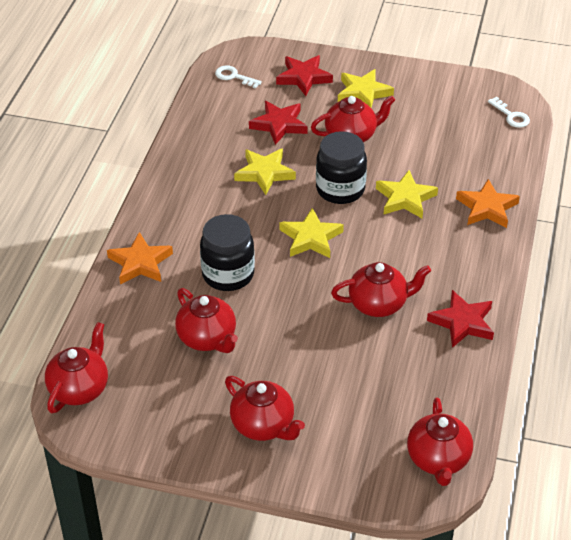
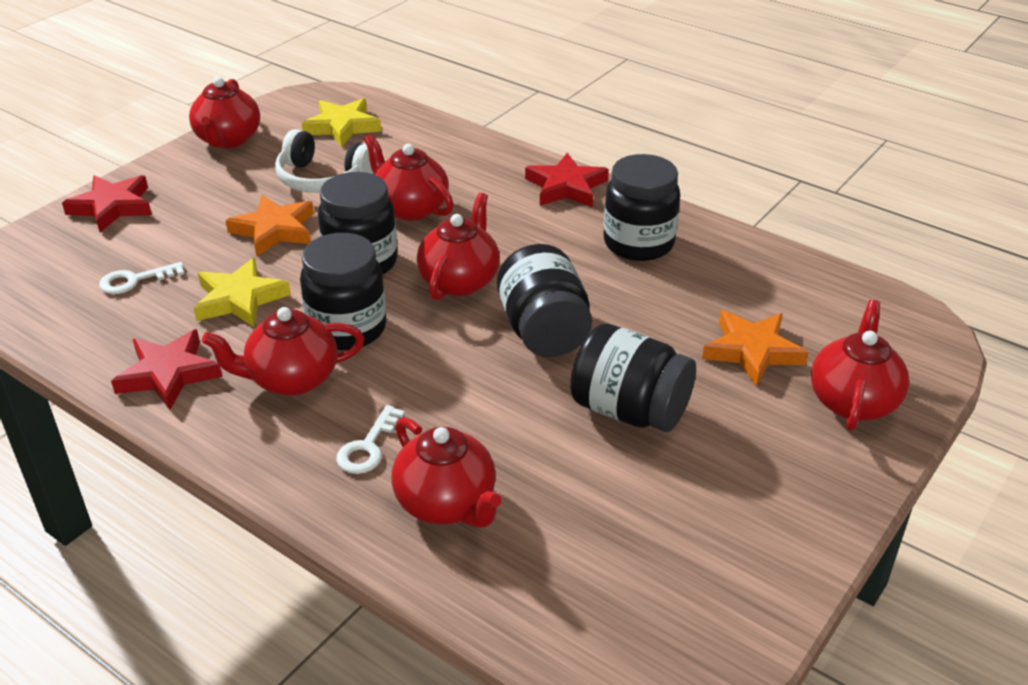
black jar: 2 -> 5
white headphones: 0 -> 1
yellow star: 4 -> 2

